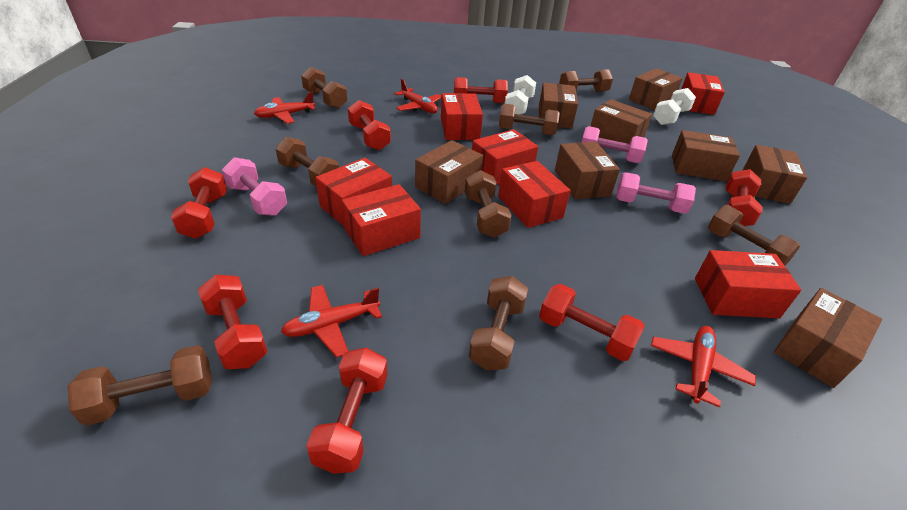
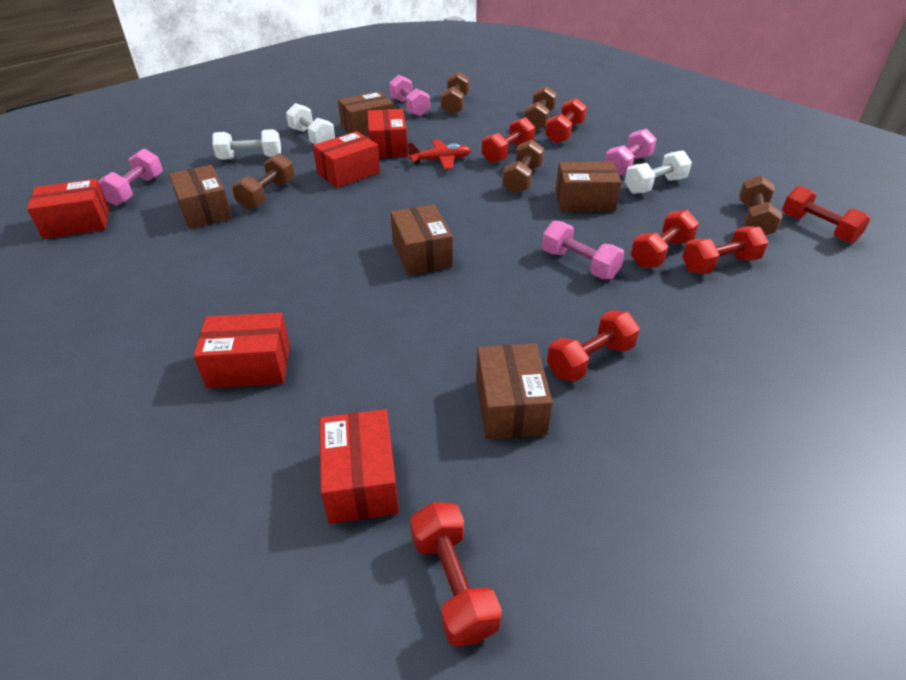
brown box: 8 -> 5
brown dumbbell: 8 -> 5
pink dumbbell: 3 -> 4
red box: 7 -> 5
red plane: 4 -> 1
white dumbbell: 2 -> 3

